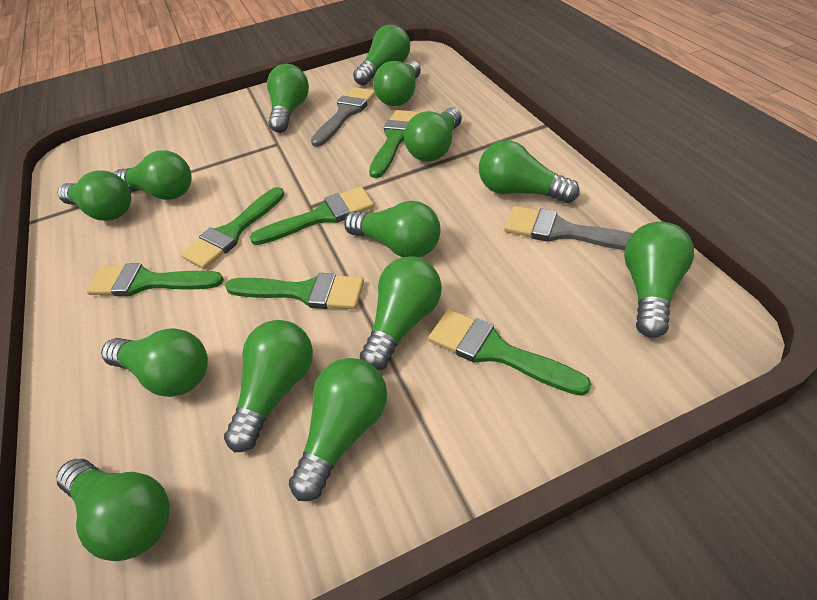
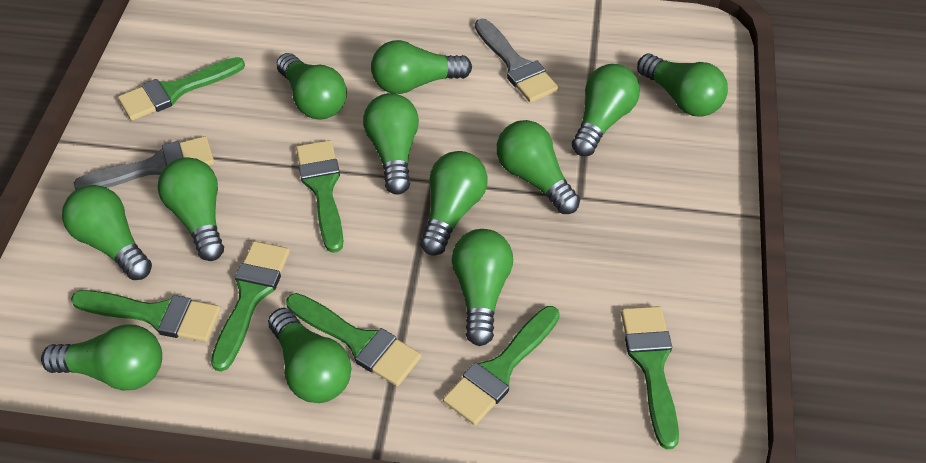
green brush: 6 -> 7
green light bulb: 14 -> 12

